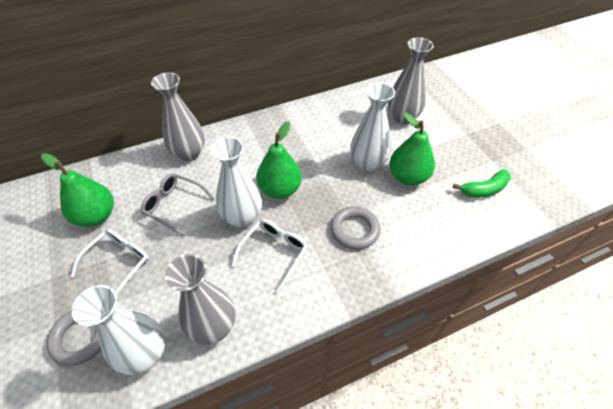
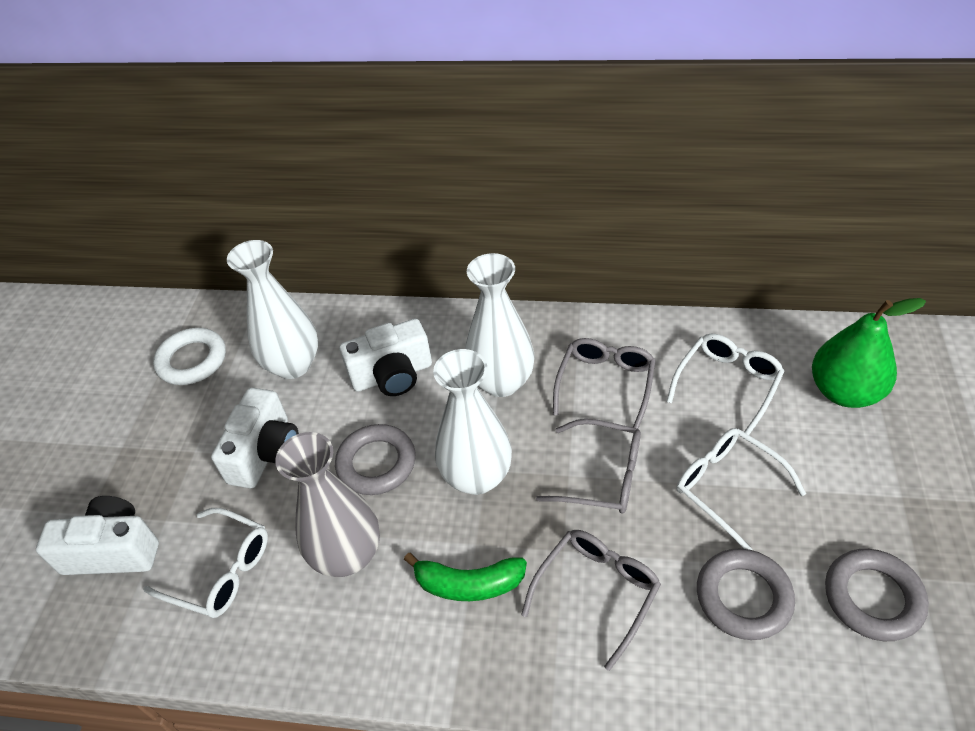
green pear: 3 -> 1
grey glasses: 1 -> 3
grey ring: 2 -> 3
grey vase: 3 -> 1
white camera: 0 -> 3
white glasses: 2 -> 3
white ring: 0 -> 1

